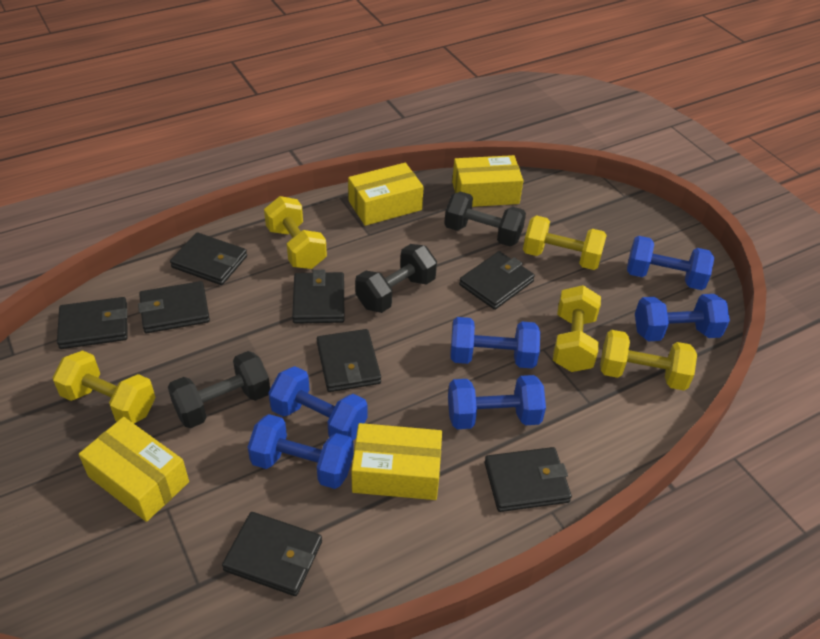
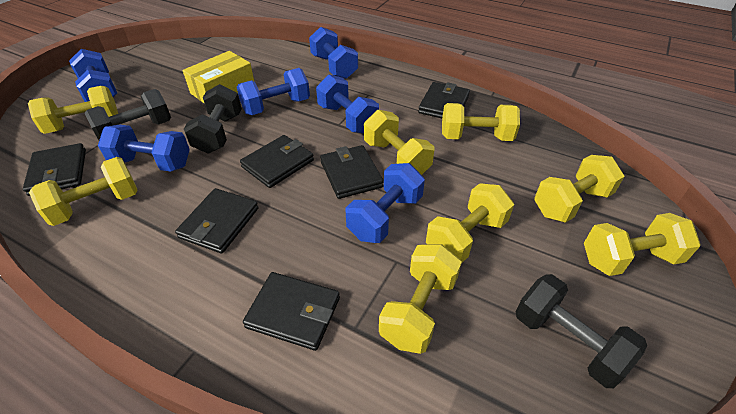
black wallet: 8 -> 6
yellow box: 4 -> 1
yellow dumbbell: 5 -> 8

